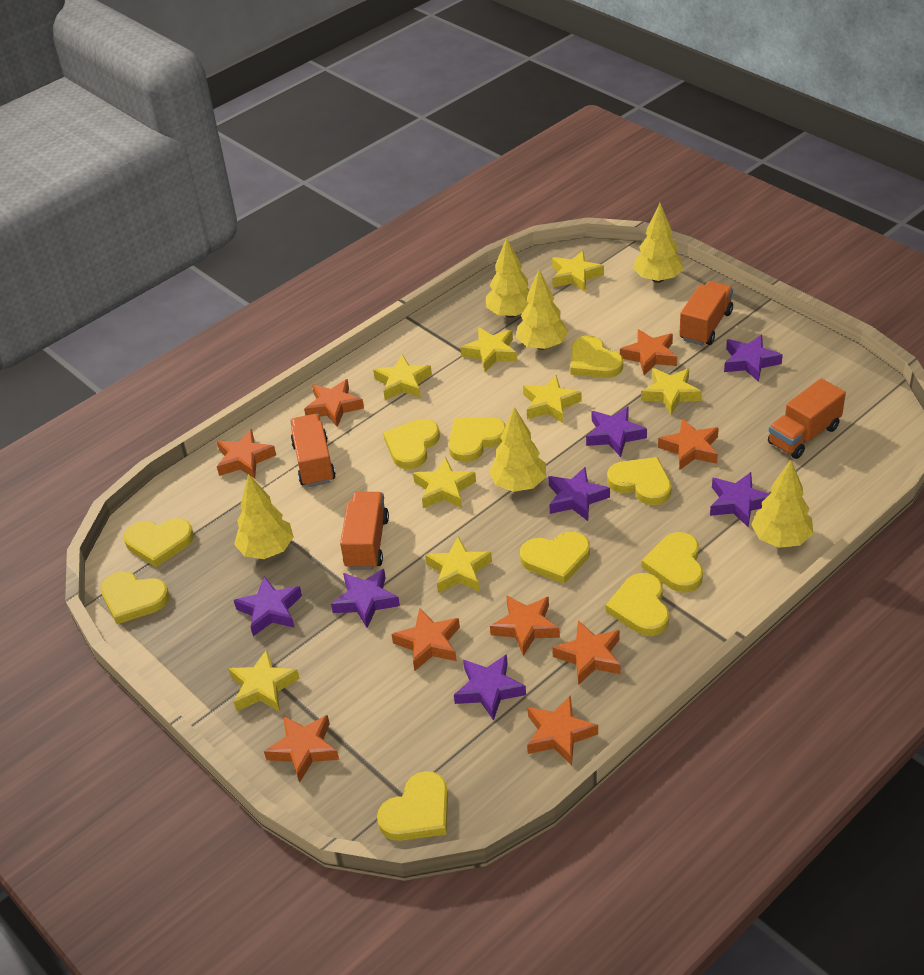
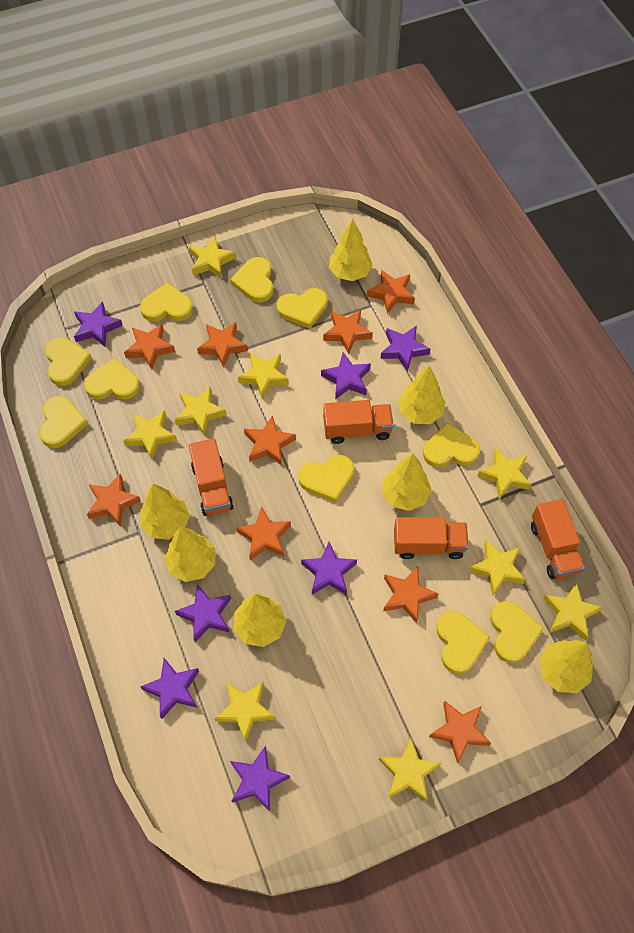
yellow star: 8 -> 9
yellow tree: 6 -> 7

